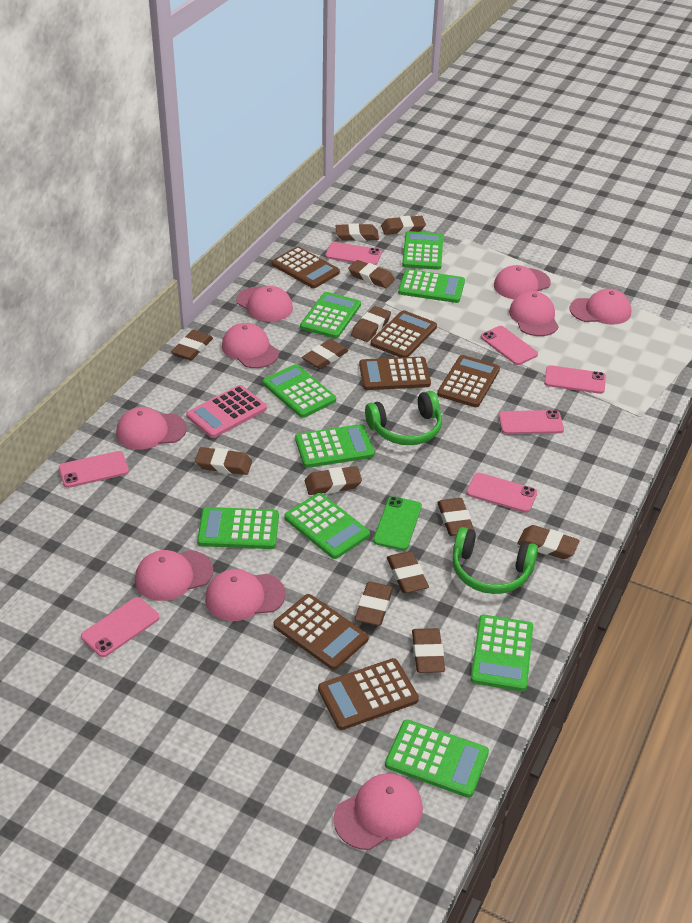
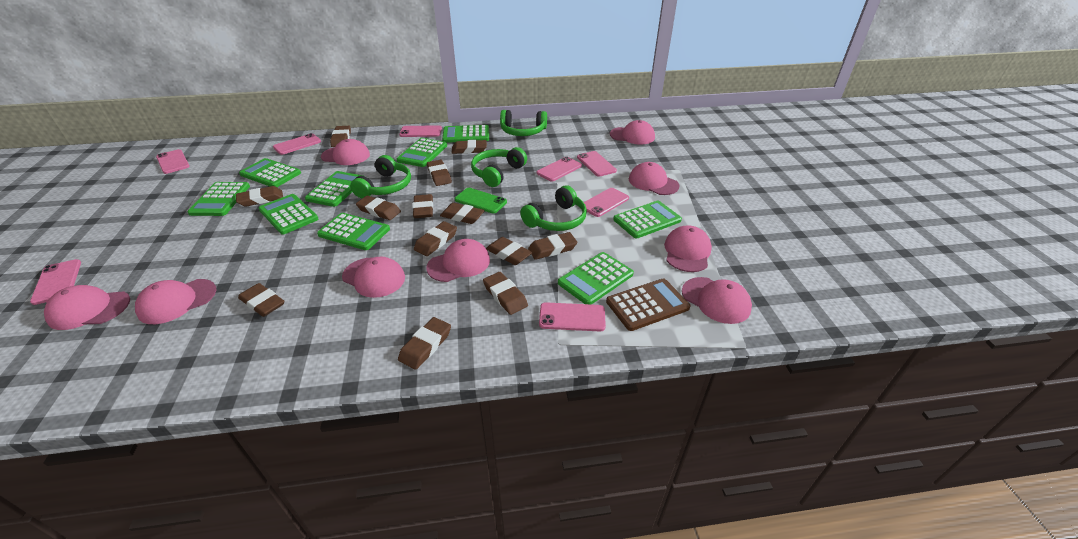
brown calculator: 6 -> 1
green headphones: 2 -> 4
pink calculator: 1 -> 0
pink phone: 7 -> 8

